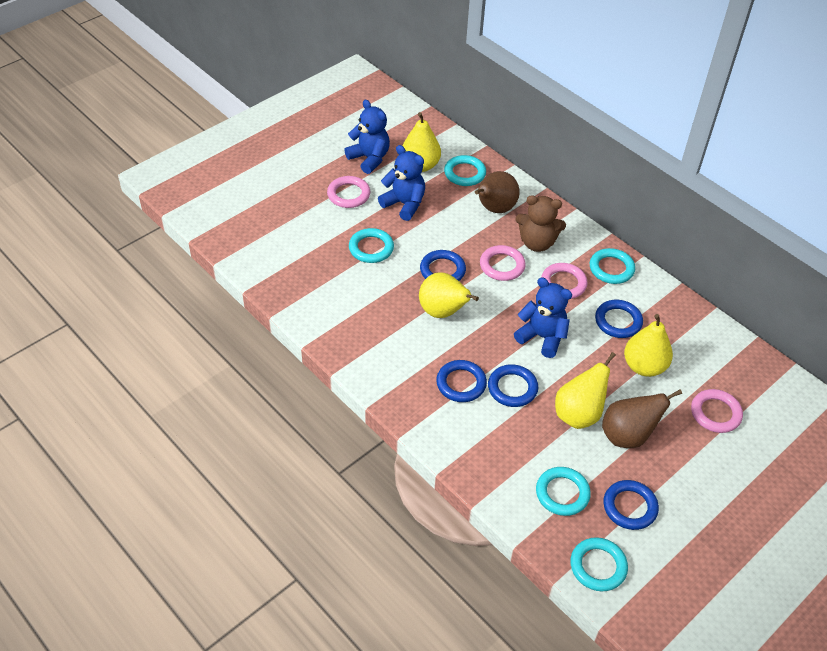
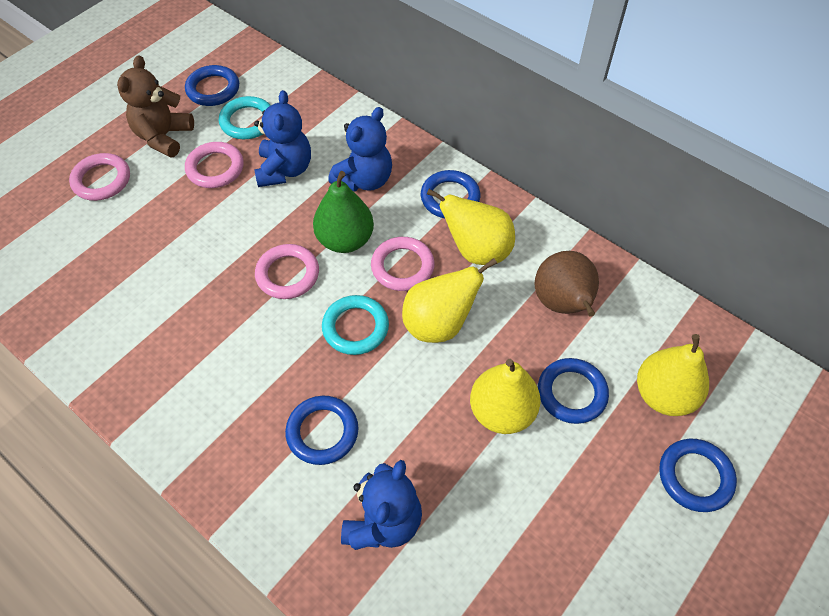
brown pear: 2 -> 1
green pear: 0 -> 1
turquoise ring: 5 -> 2

